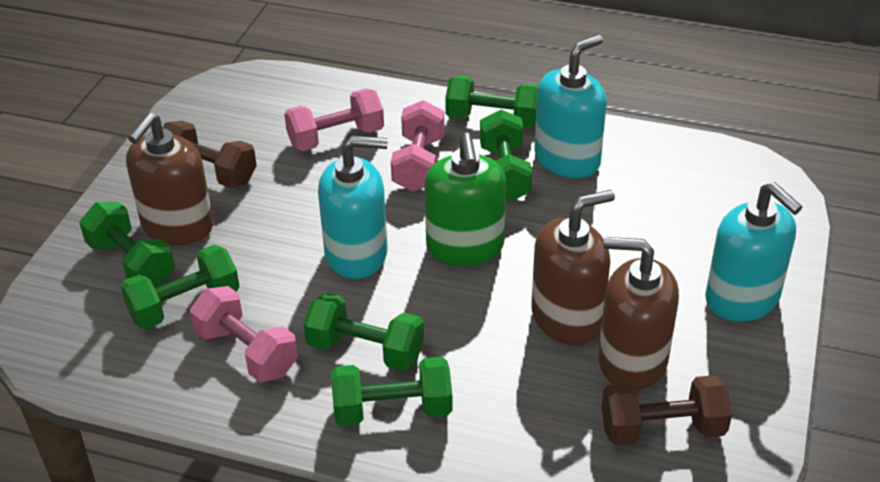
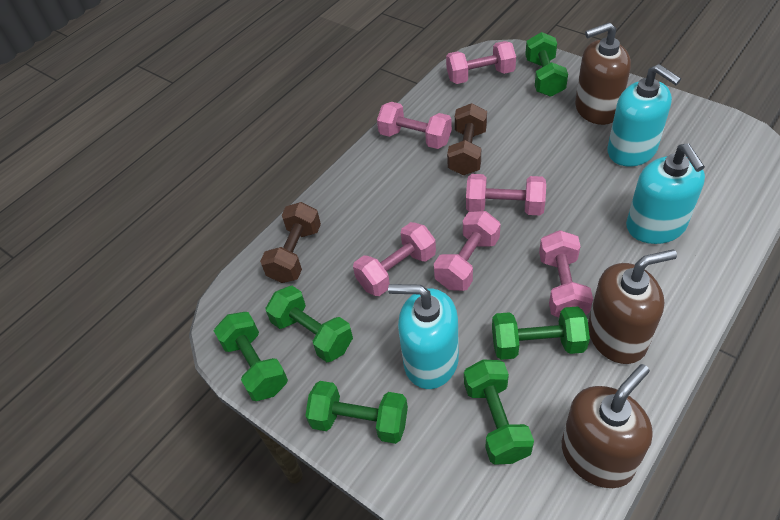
green soap dispenser: 1 -> 0
pink dumbbell: 3 -> 6

